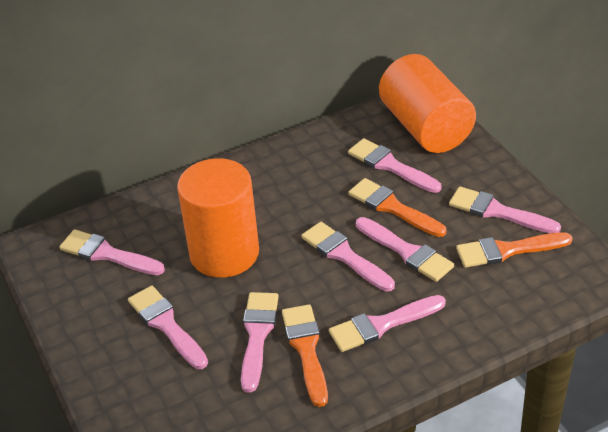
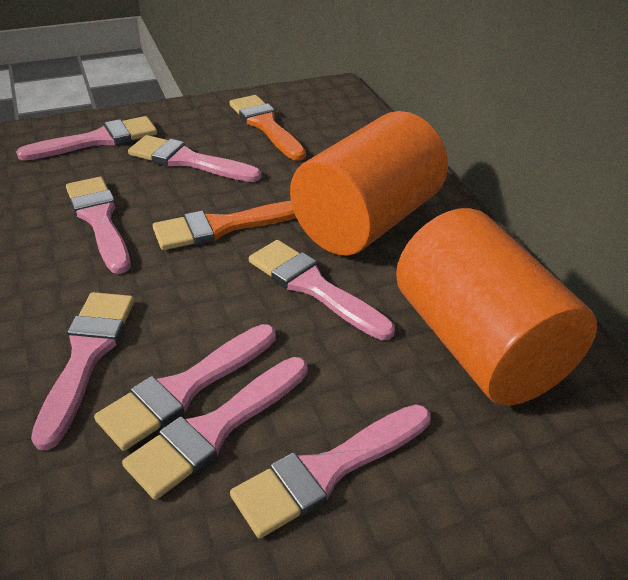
orange brush: 3 -> 2

